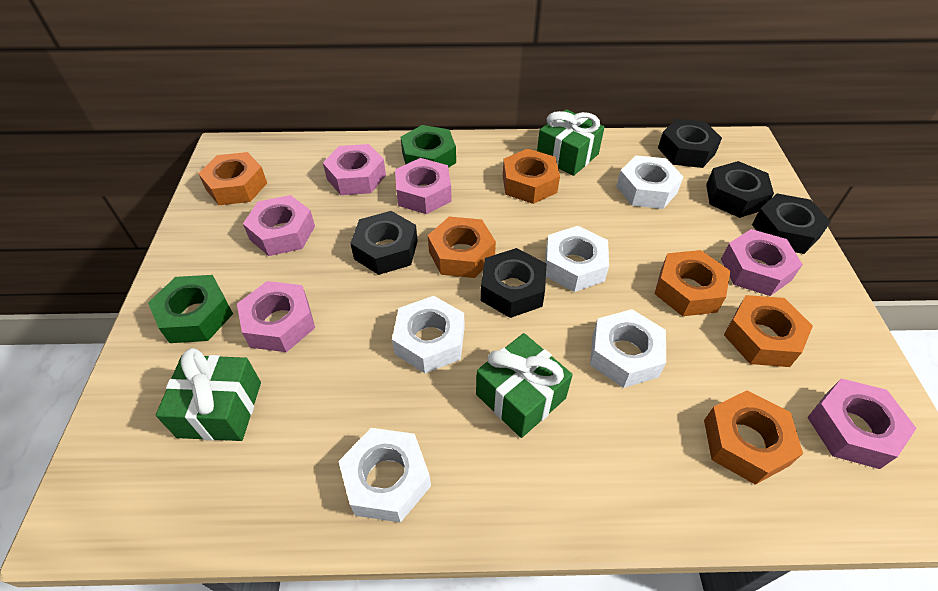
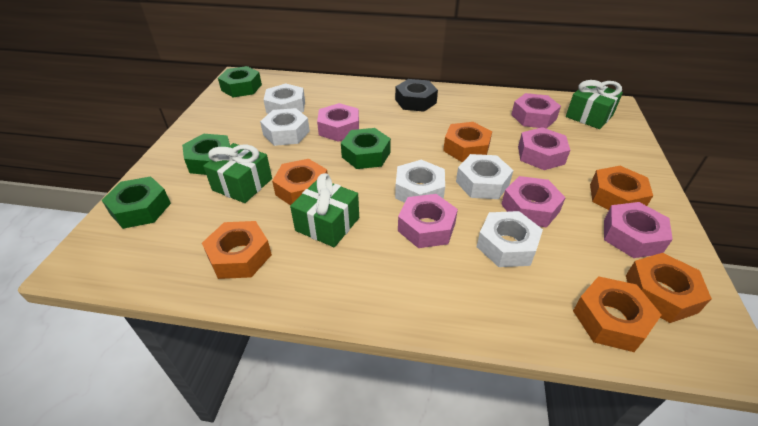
black nut: 5 -> 1
green nut: 2 -> 4

